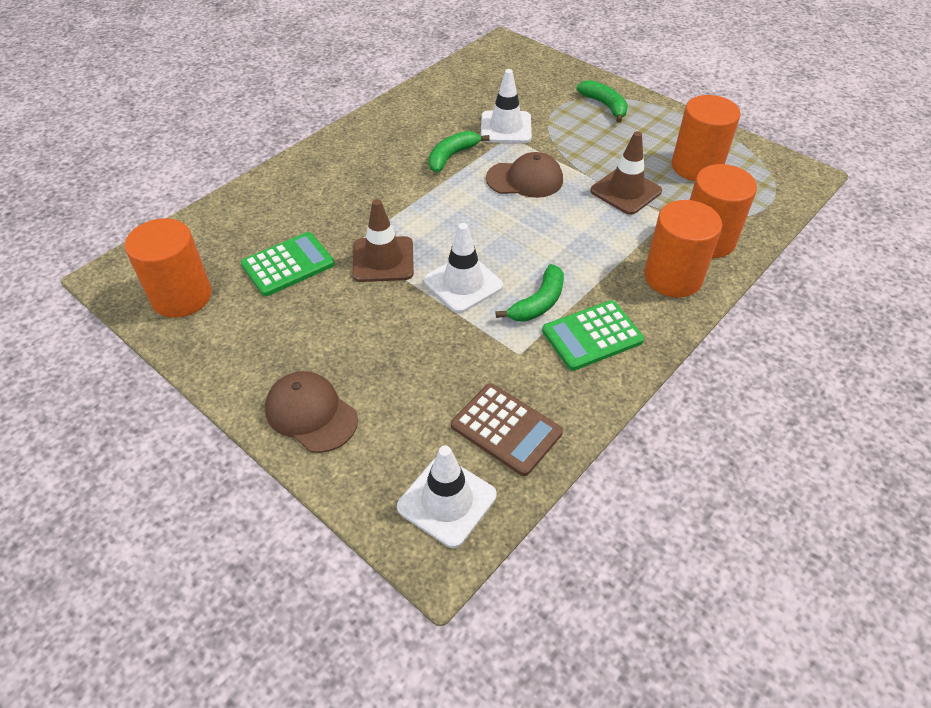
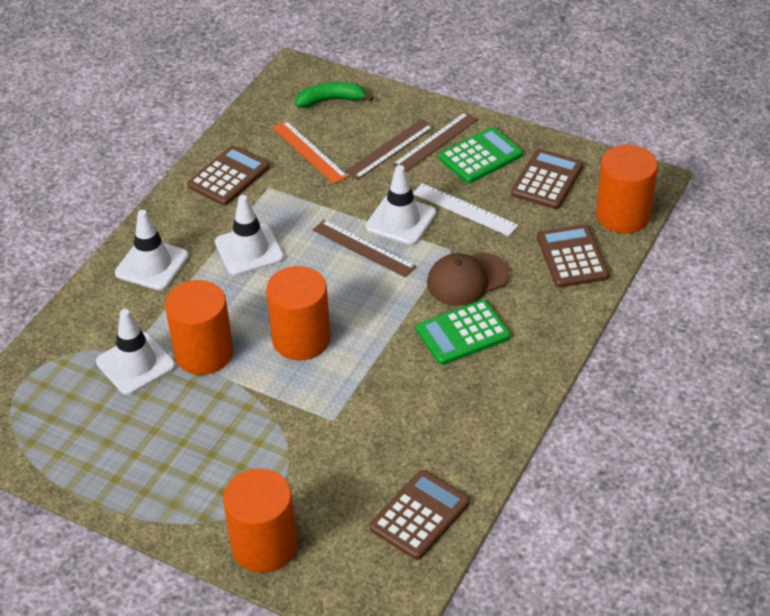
brown calculator: 1 -> 4
brown cap: 2 -> 1
brown ruler: 0 -> 3
brown traffic cone: 2 -> 0
green banana: 3 -> 1
orange ruler: 0 -> 1
white ruler: 0 -> 1
white traffic cone: 3 -> 4

